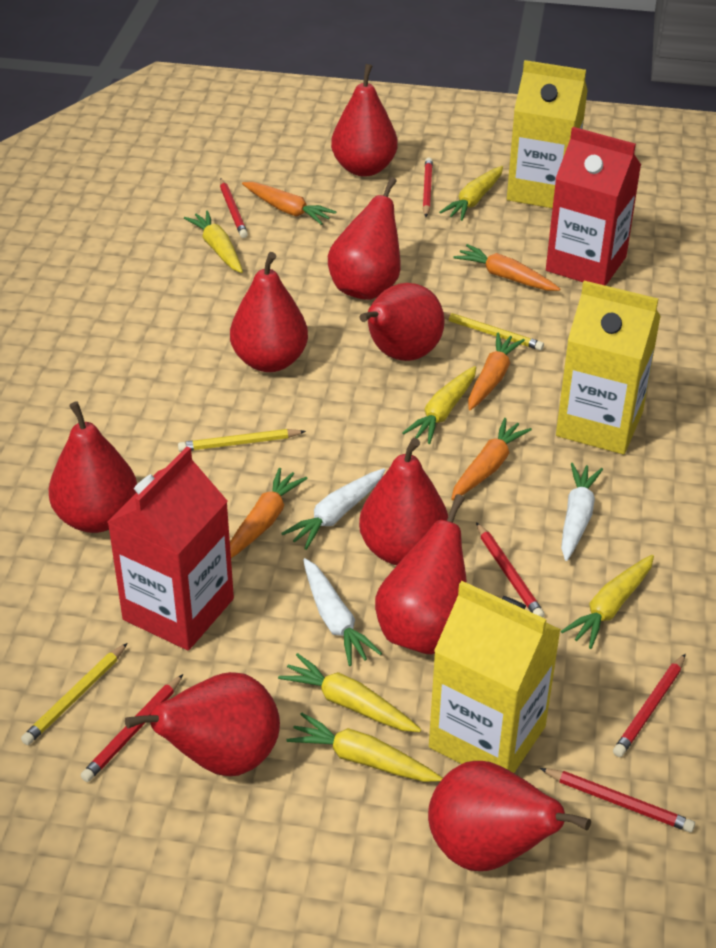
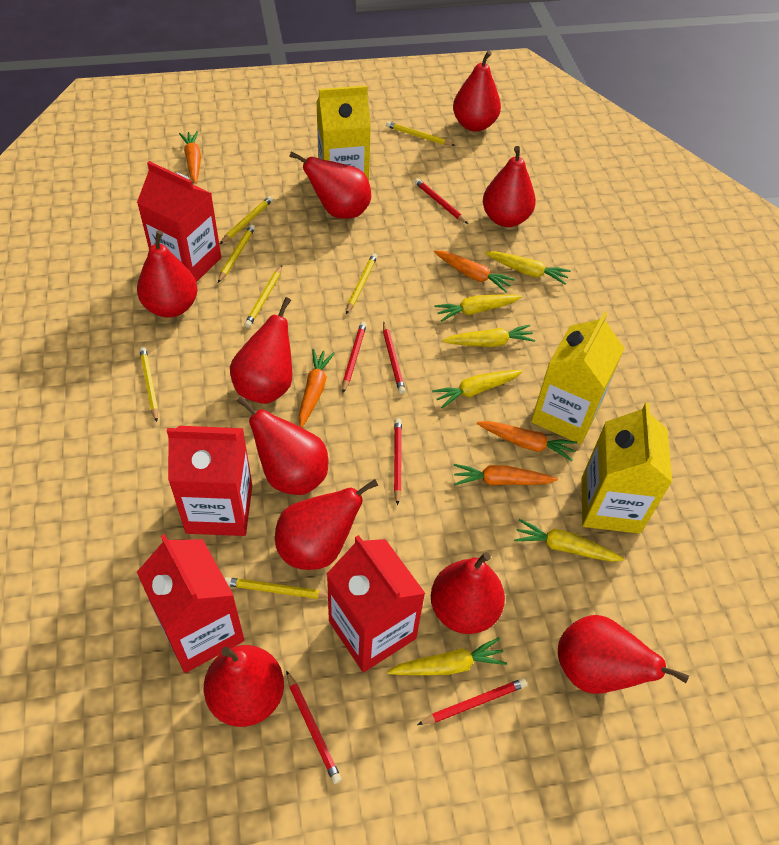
red carton: 2 -> 4
red pear: 9 -> 10
white carrot: 3 -> 0
yellow pencil: 3 -> 7

